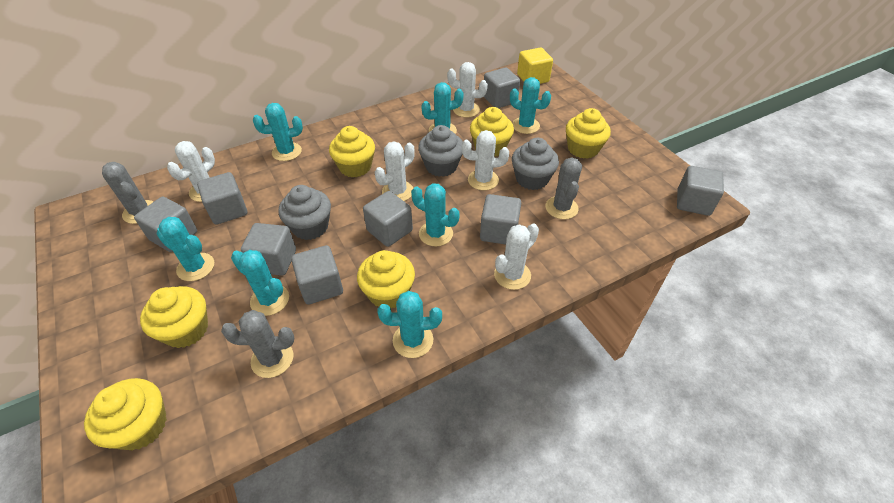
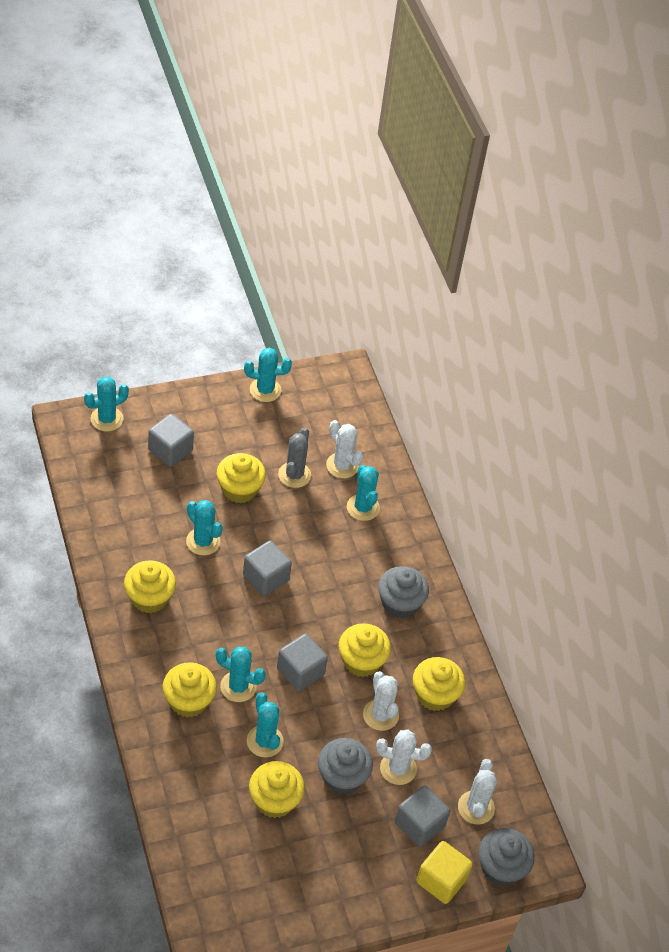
grey cactus: 3 -> 1
grey cube: 8 -> 4
turquoise cactus: 7 -> 6
white cactus: 5 -> 4

